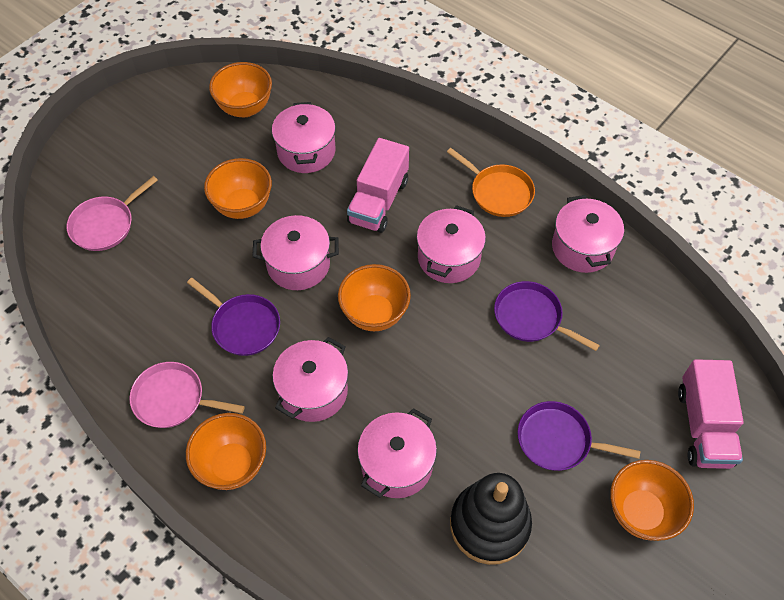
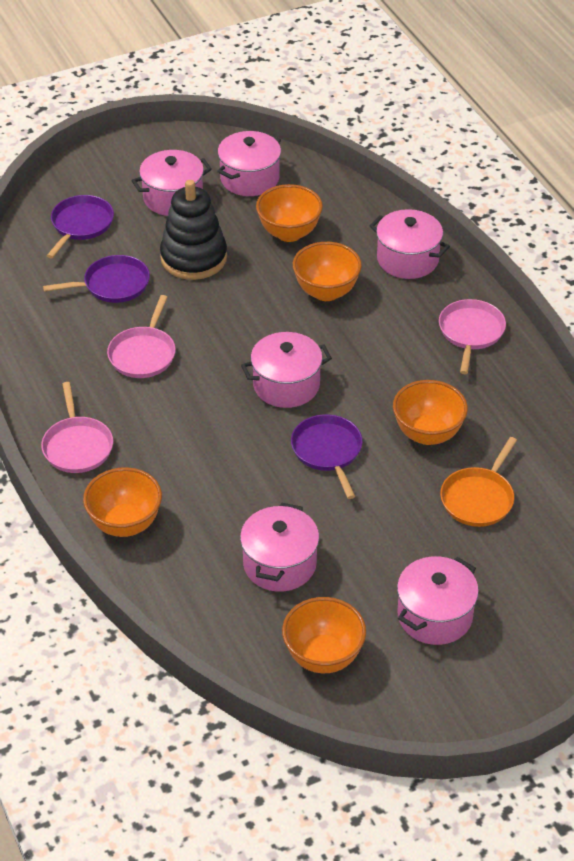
pink pan: 2 -> 3
pink truck: 2 -> 0

